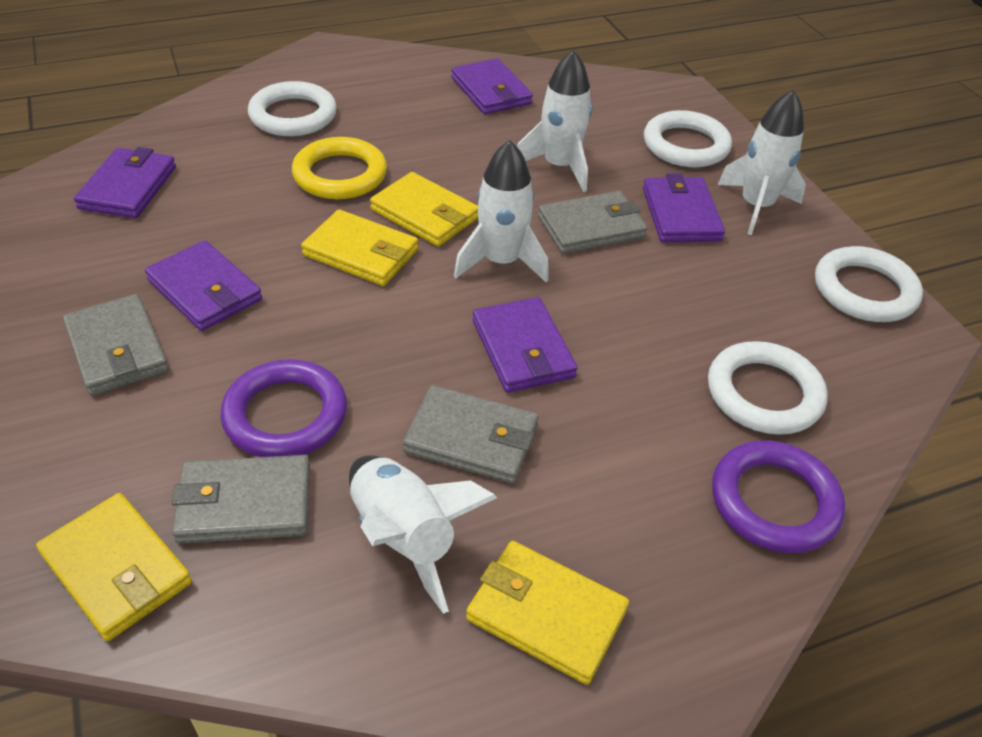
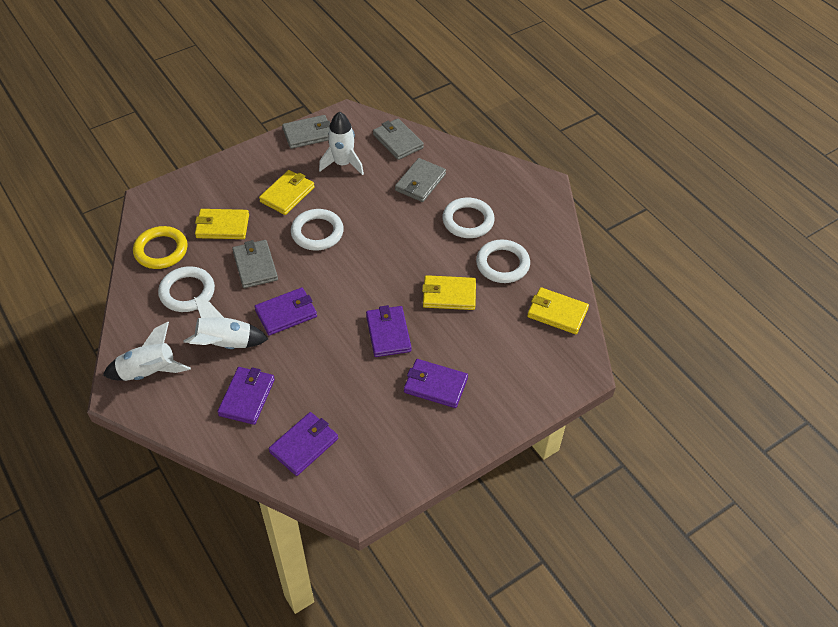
purple ring: 2 -> 0
white rocket: 4 -> 3

